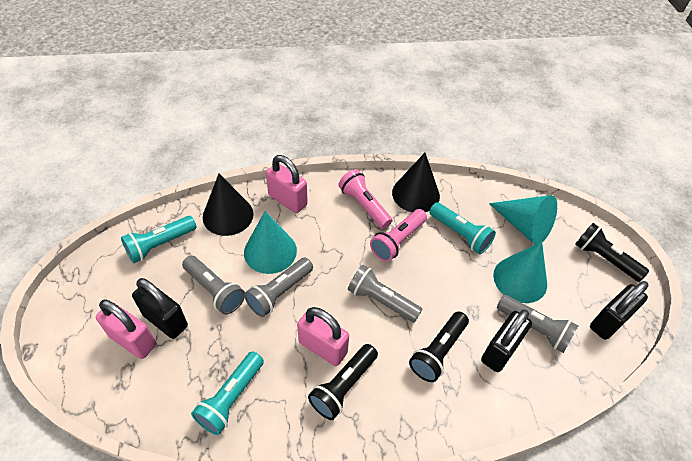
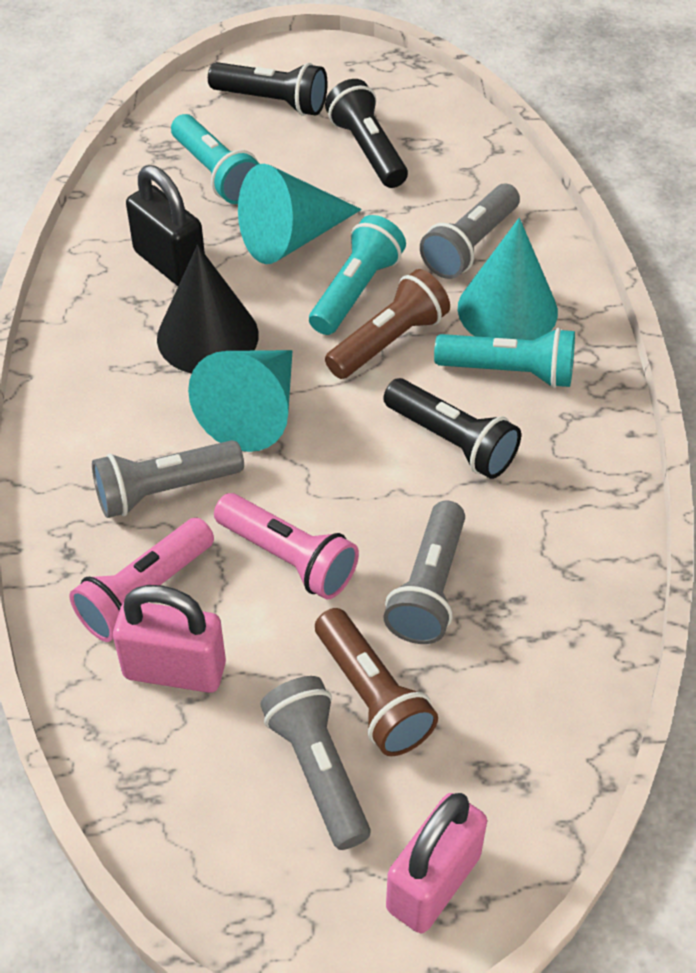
black cone: 2 -> 1
black padlock: 3 -> 1
brown flashlight: 0 -> 2
pink padlock: 3 -> 2

